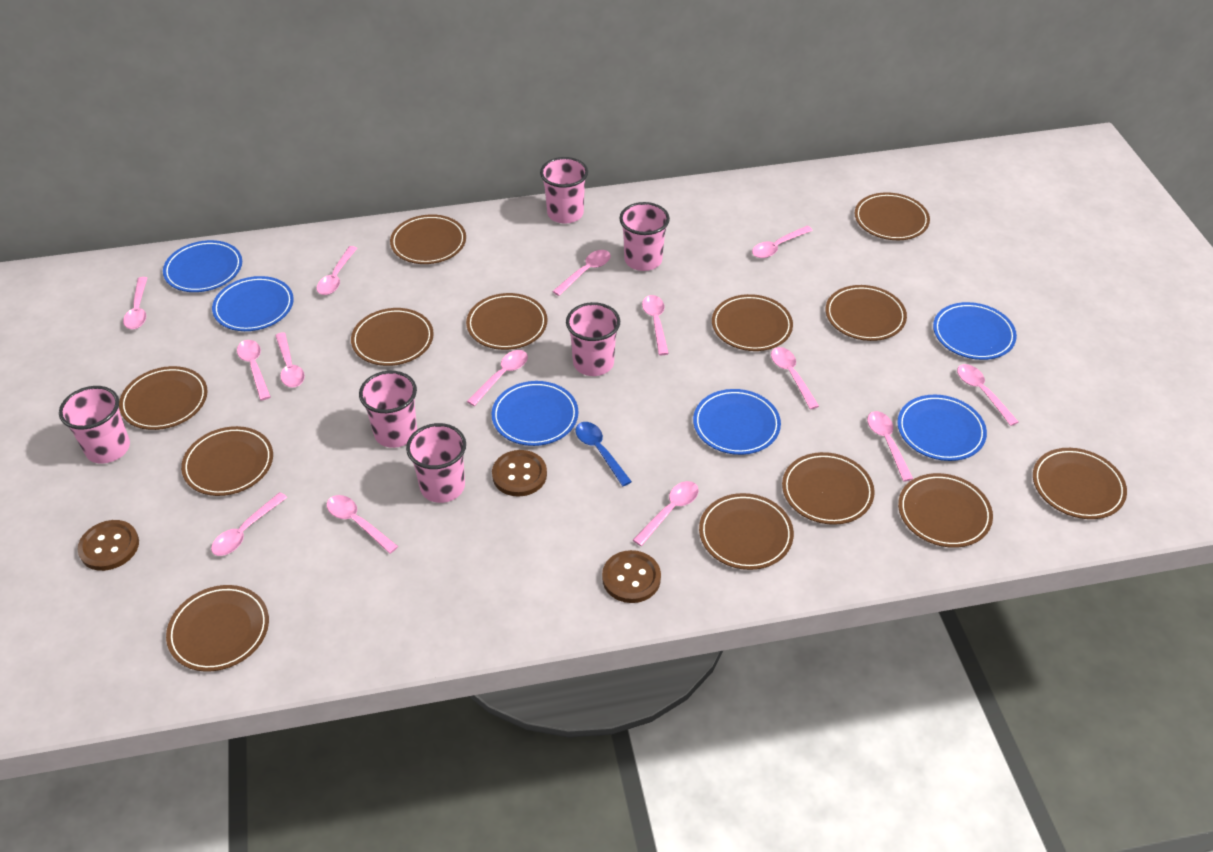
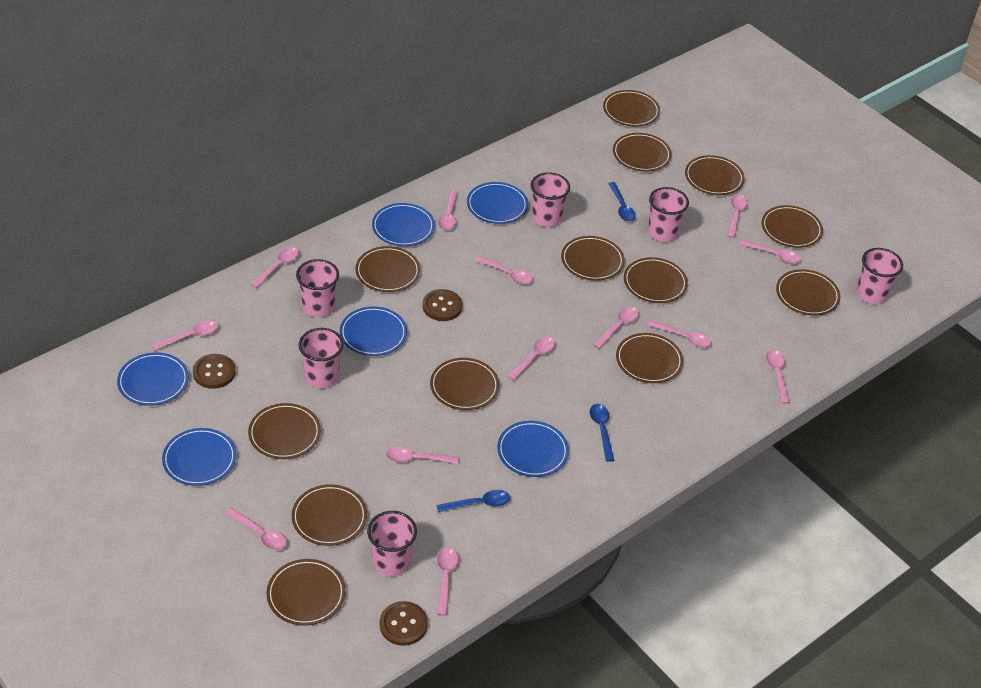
blue spoon: 1 -> 3
pink spoon: 14 -> 13

